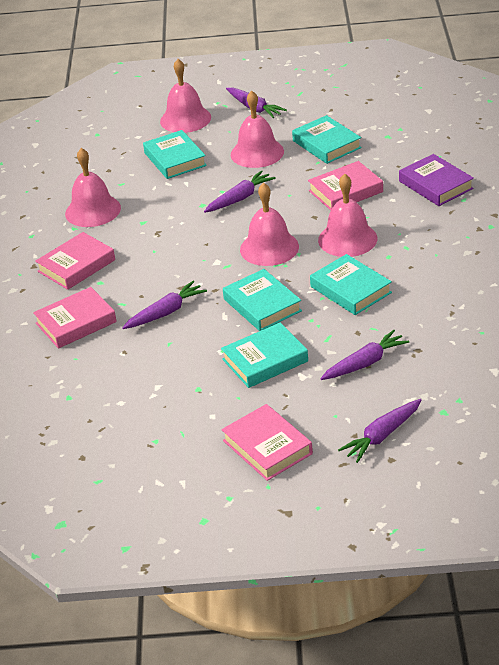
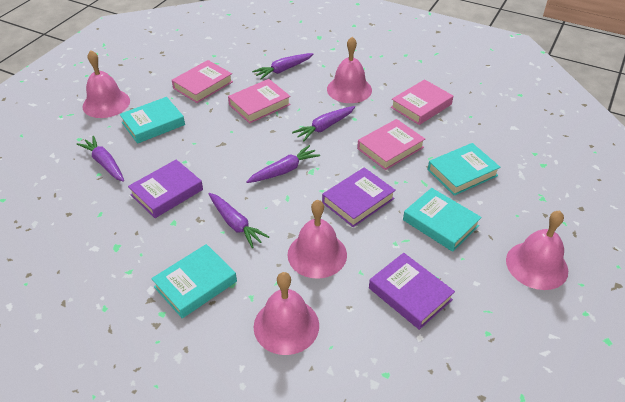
purple book: 1 -> 3
turquoise book: 5 -> 4

